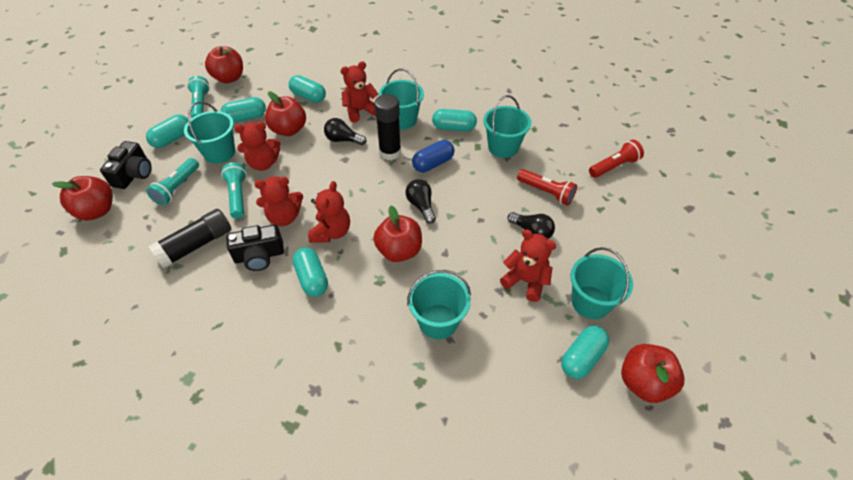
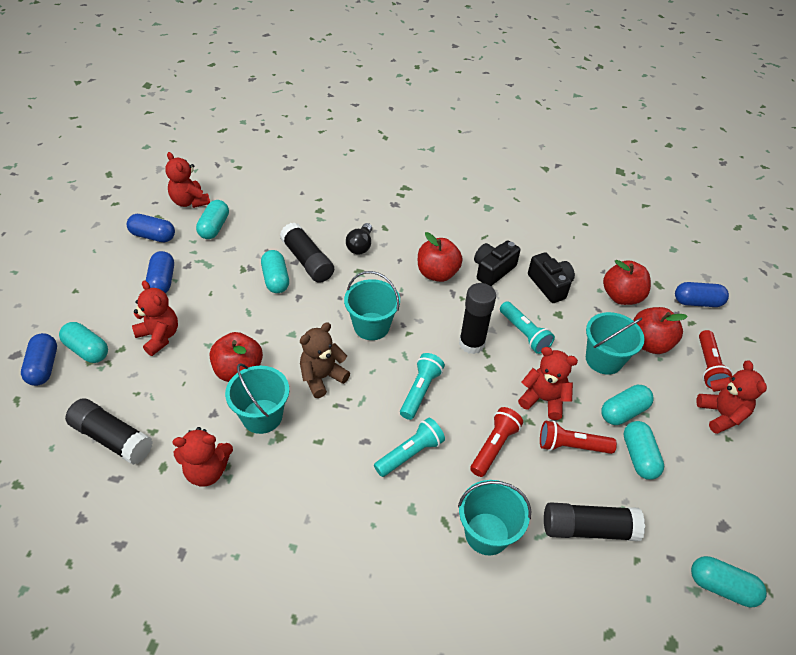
black glue stick: 2 -> 4
black light bulb: 3 -> 1
blue capsule: 1 -> 4
brown teddy bear: 0 -> 1
red apple: 5 -> 4
red flashlight: 2 -> 3
turquoise bucket: 5 -> 4

